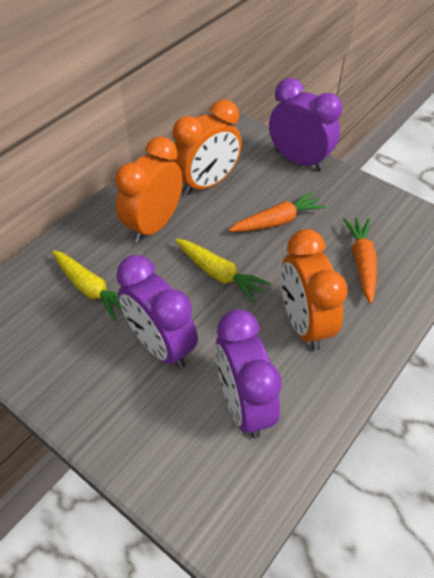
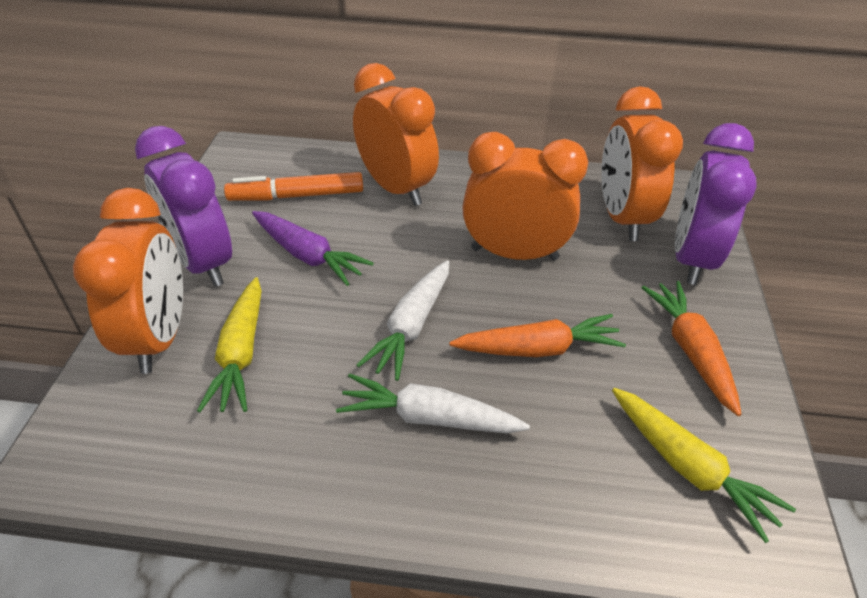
orange clock: 3 -> 4
orange marker: 0 -> 1
purple carrot: 0 -> 1
purple clock: 3 -> 2
white carrot: 0 -> 2

